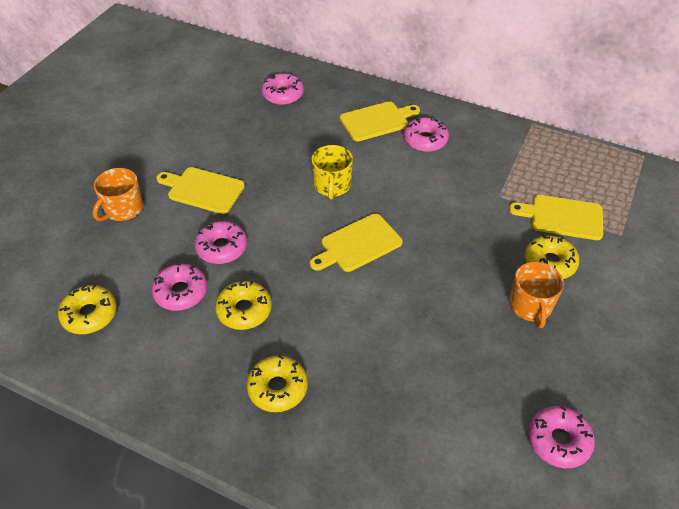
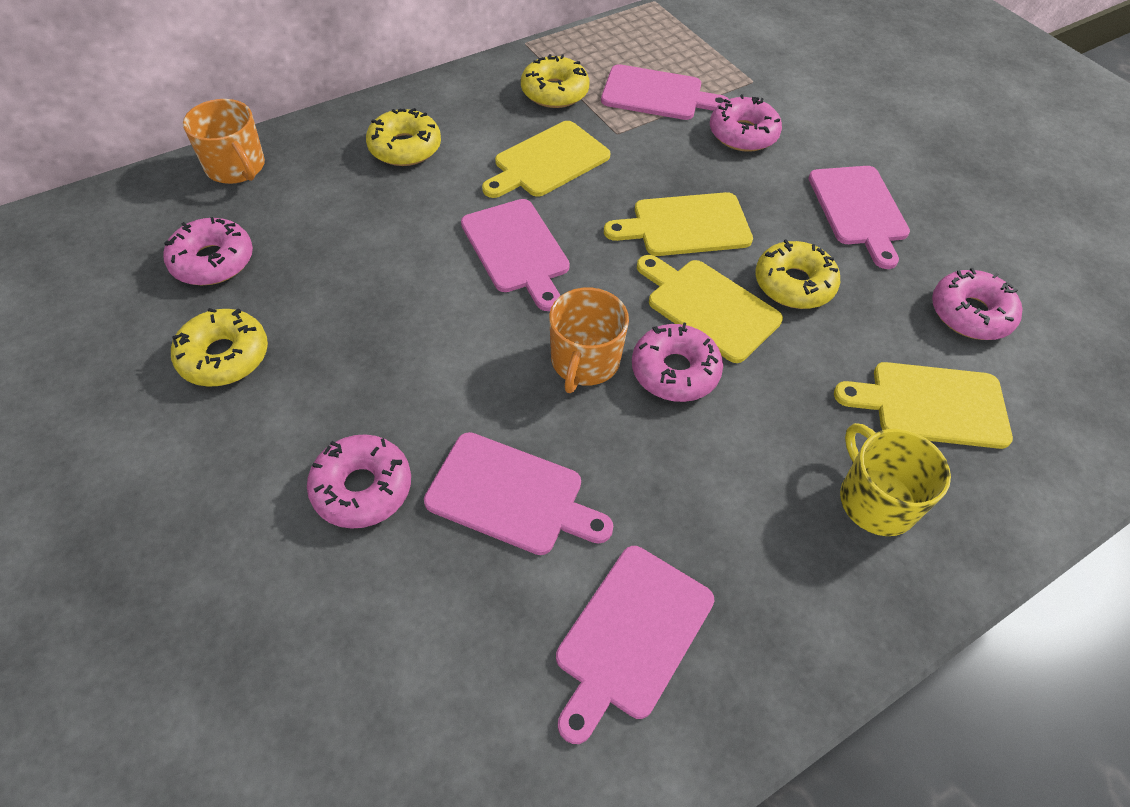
pink cutting board: 0 -> 5

